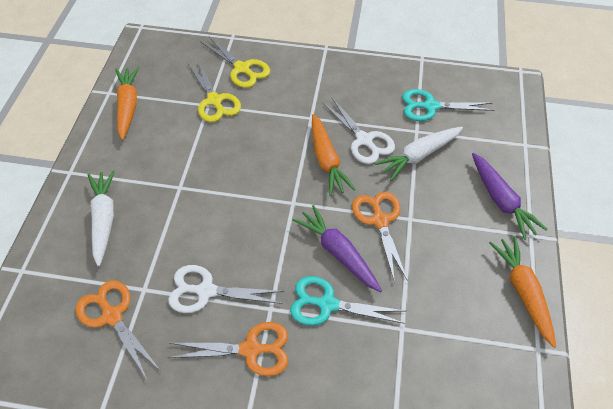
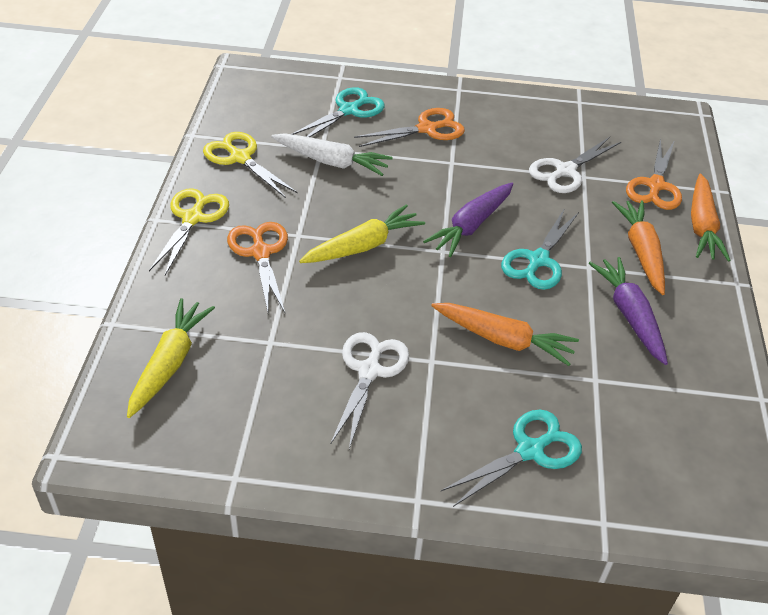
turquoise scissors: 2 -> 3
white carrot: 2 -> 1
yellow carrot: 0 -> 2

